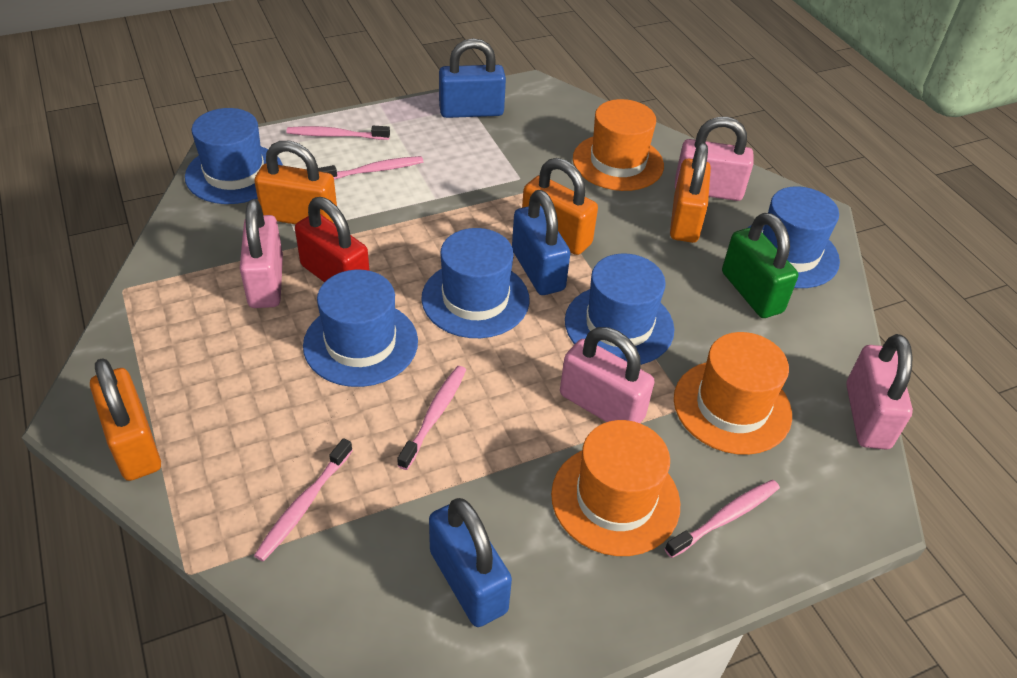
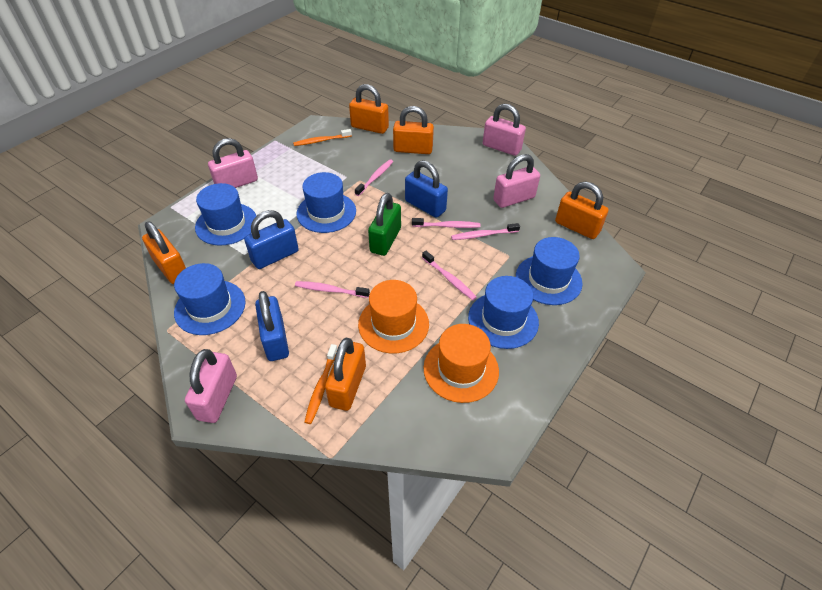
orange hat: 3 -> 2
orange padlock: 4 -> 5
orange toothbrush: 0 -> 2
red padlock: 1 -> 0

